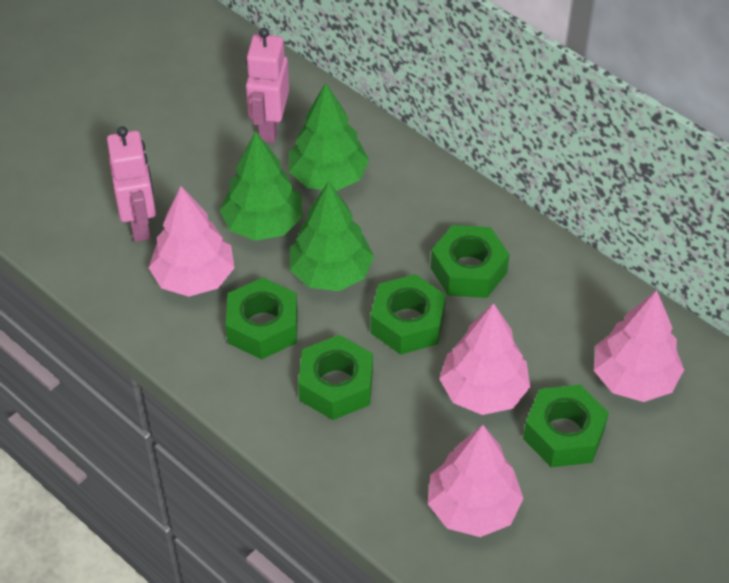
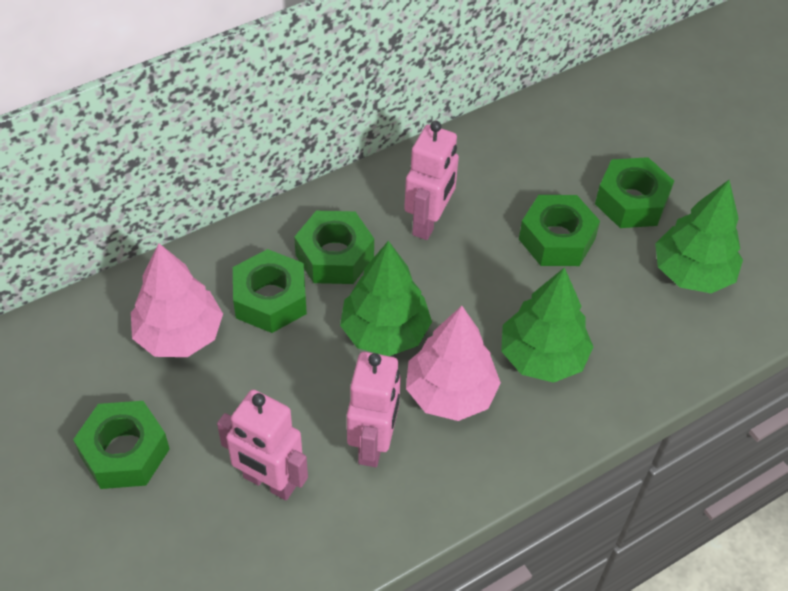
pink robot: 2 -> 3
pink tree: 4 -> 2

